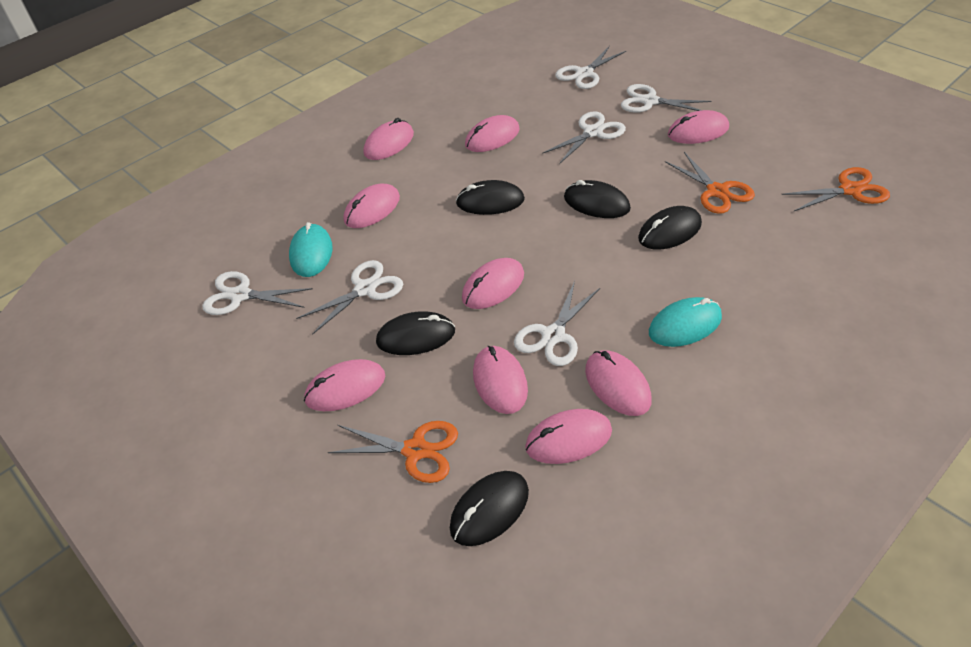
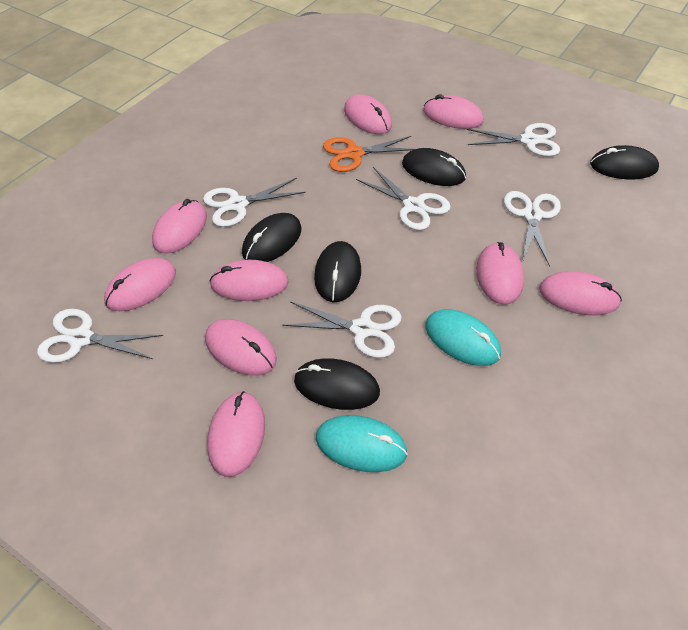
orange scissors: 3 -> 1

